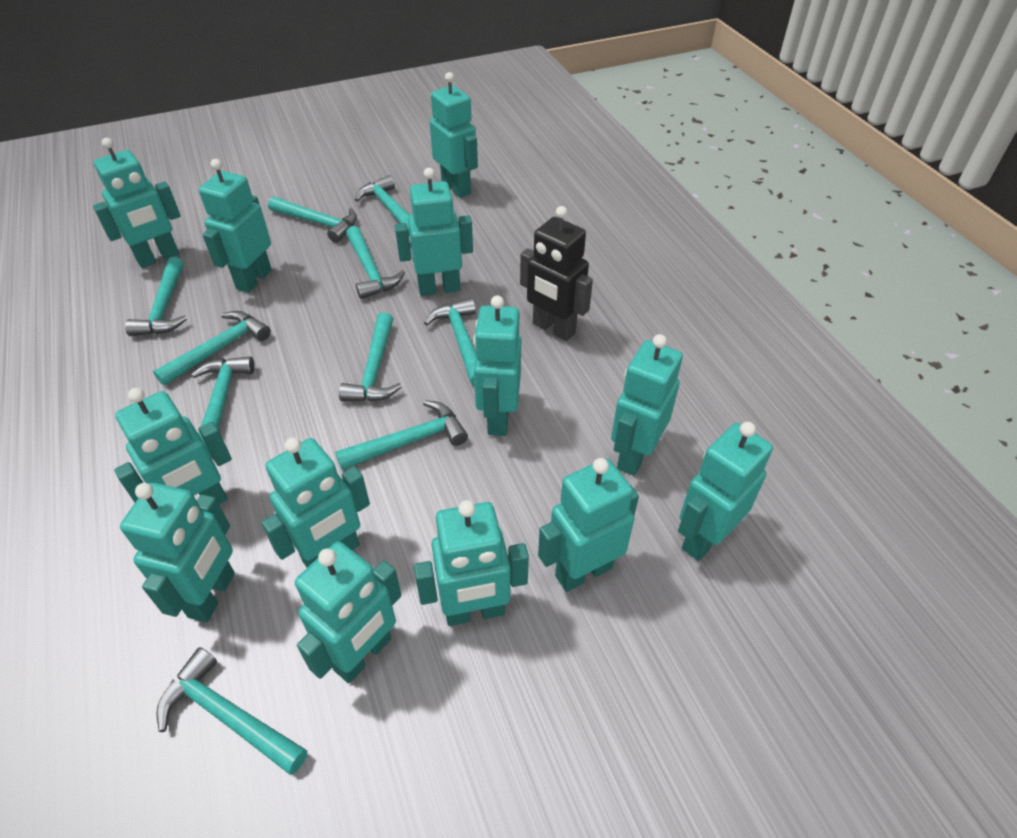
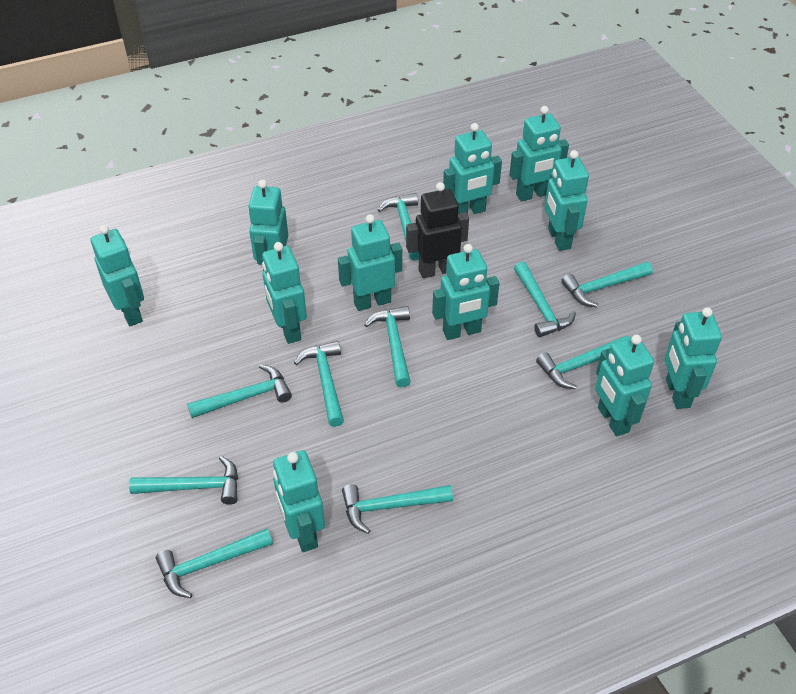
turquoise robot: 13 -> 11

